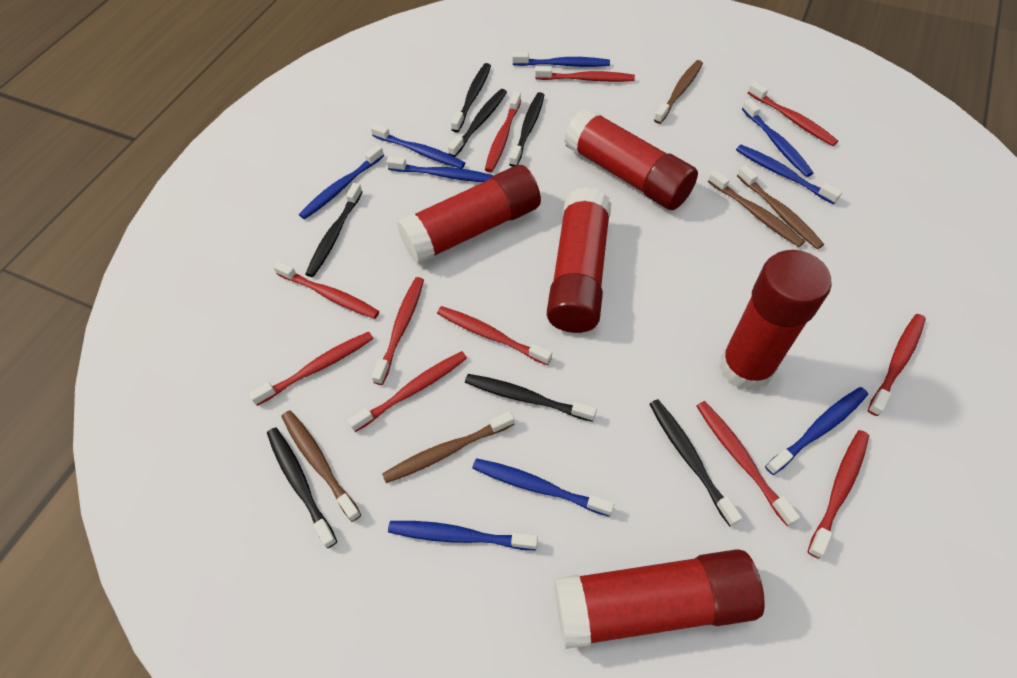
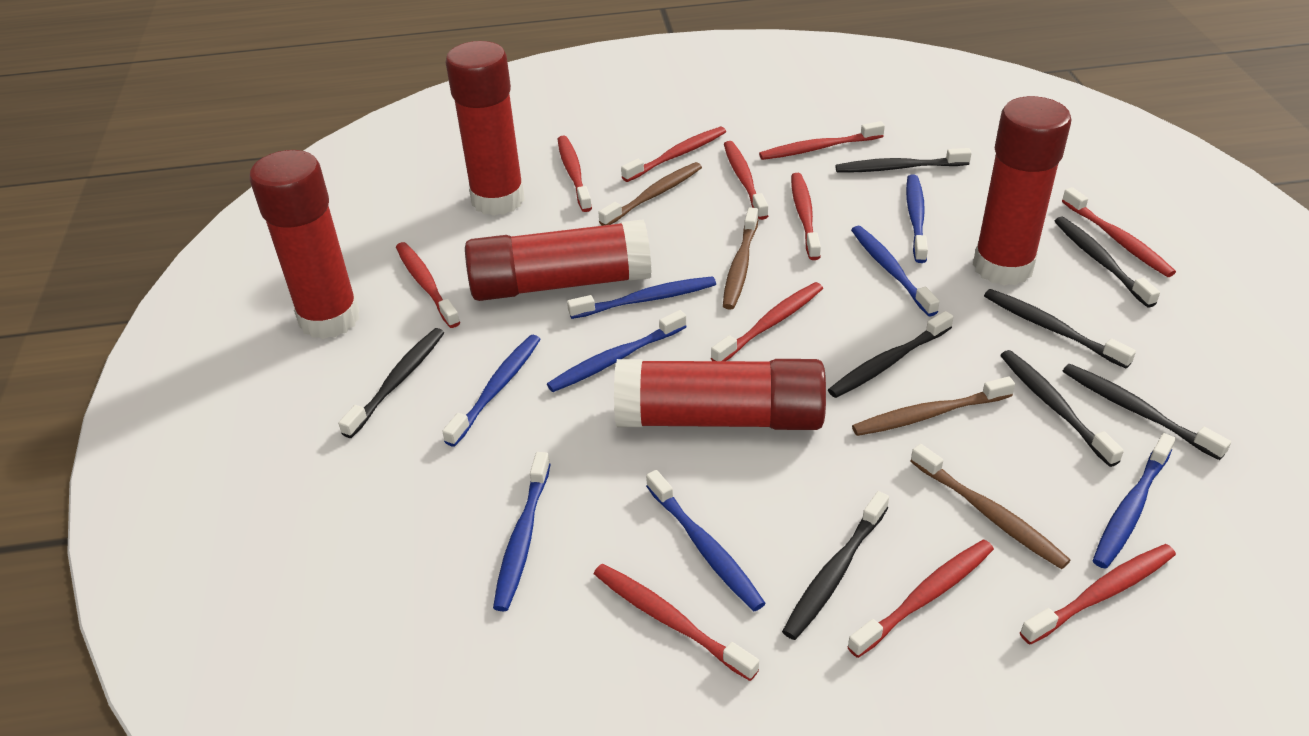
black toothbrush: 7 -> 8
blue toothbrush: 9 -> 8
brown toothbrush: 5 -> 4

